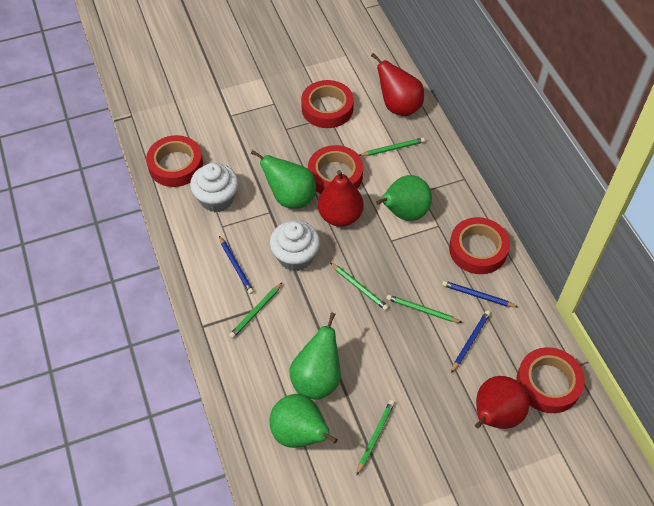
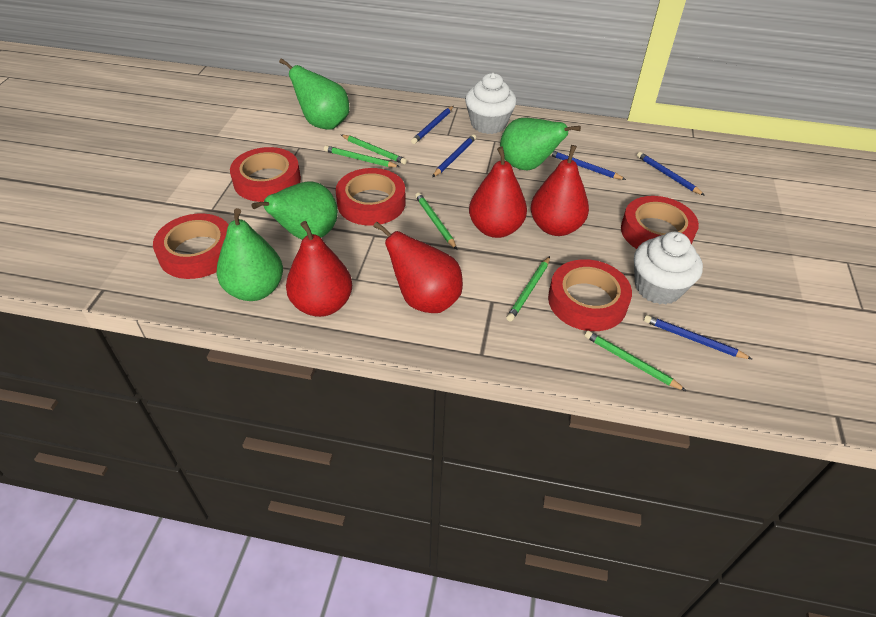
blue pencil: 3 -> 5
red pear: 3 -> 4

